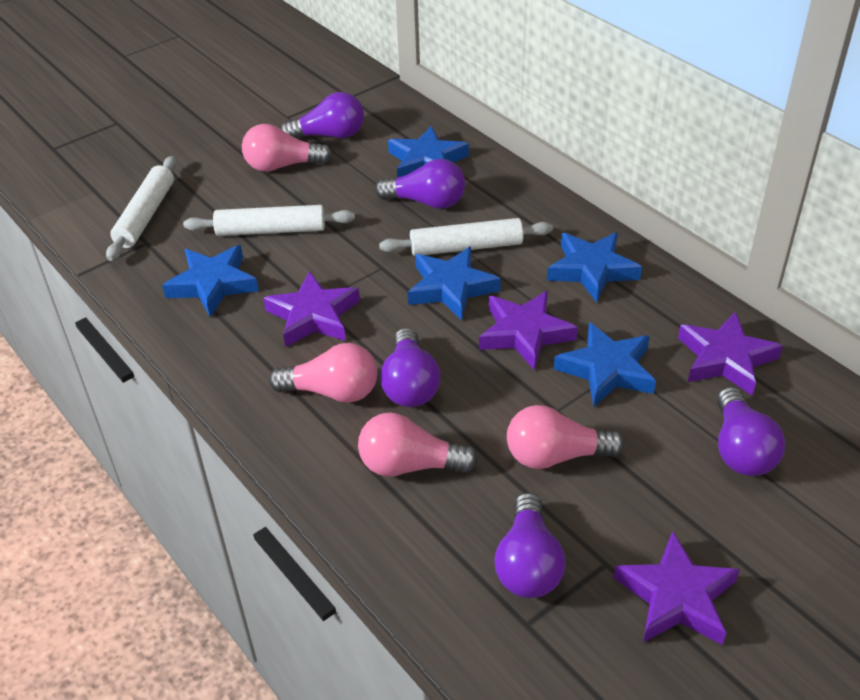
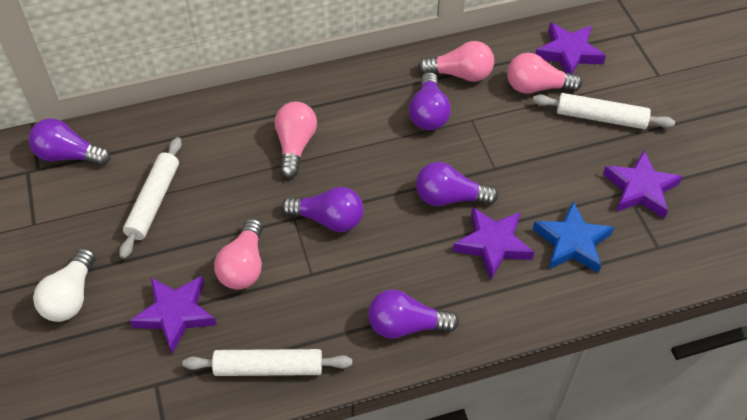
blue star: 5 -> 1
white light bulb: 0 -> 1

